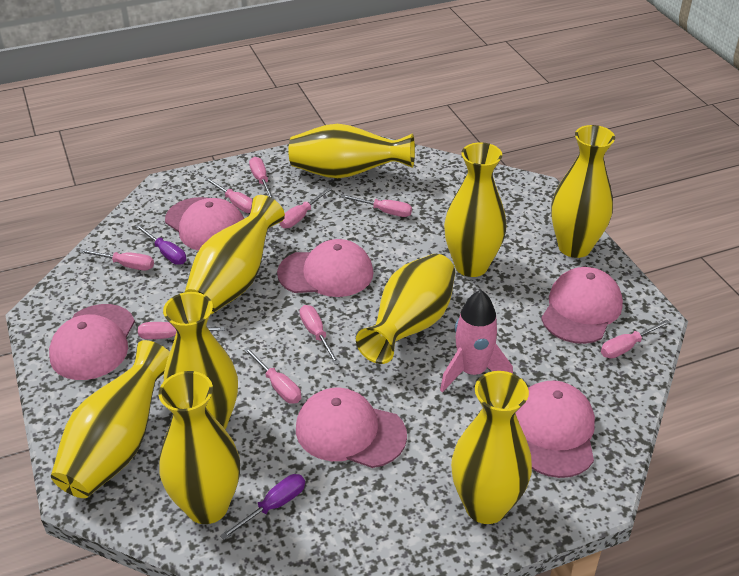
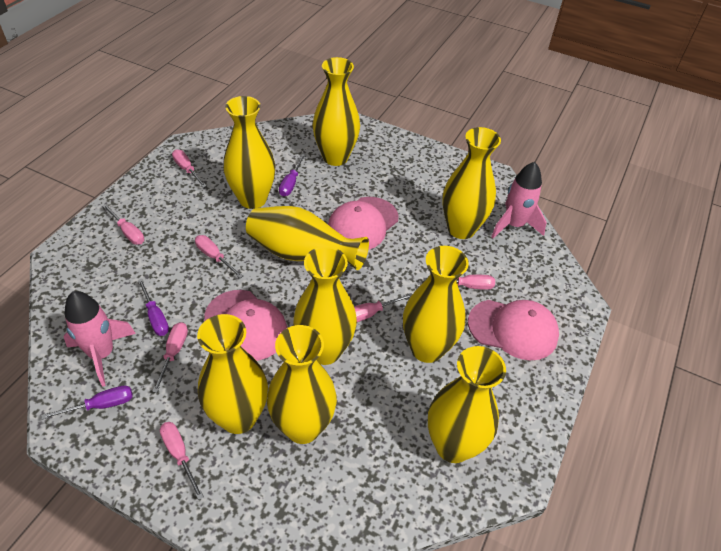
pink cap: 6 -> 3
pink rocket: 1 -> 2
pink screwdriver: 9 -> 7
purple screwdriver: 2 -> 3

